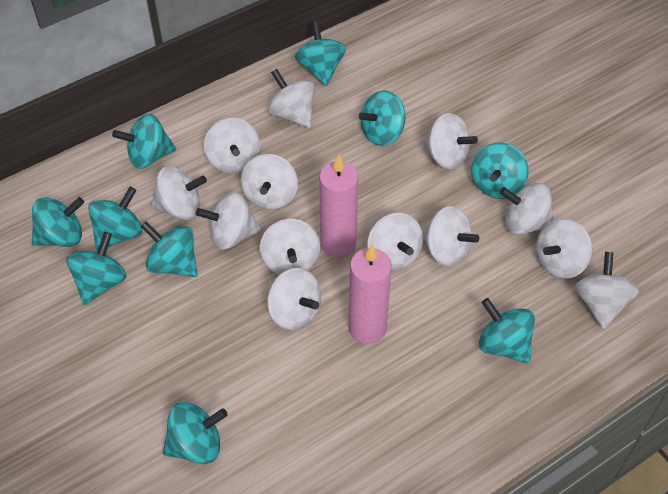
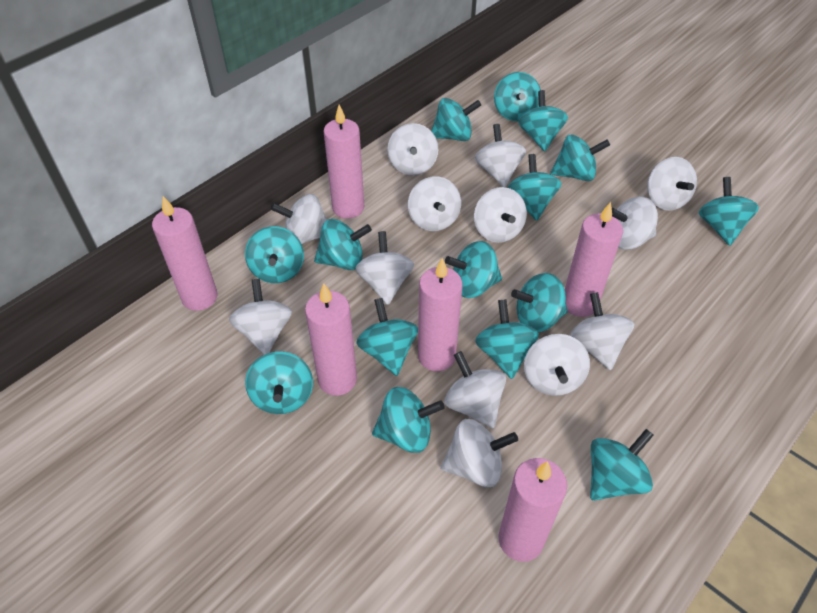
pink candle: 2 -> 6
turquoise spinning top: 10 -> 15

